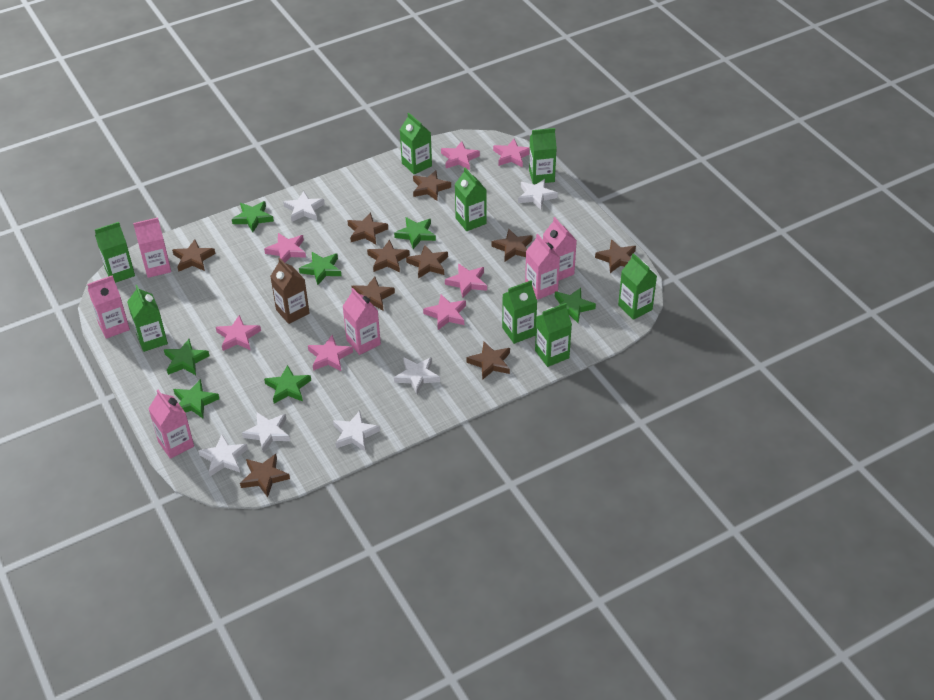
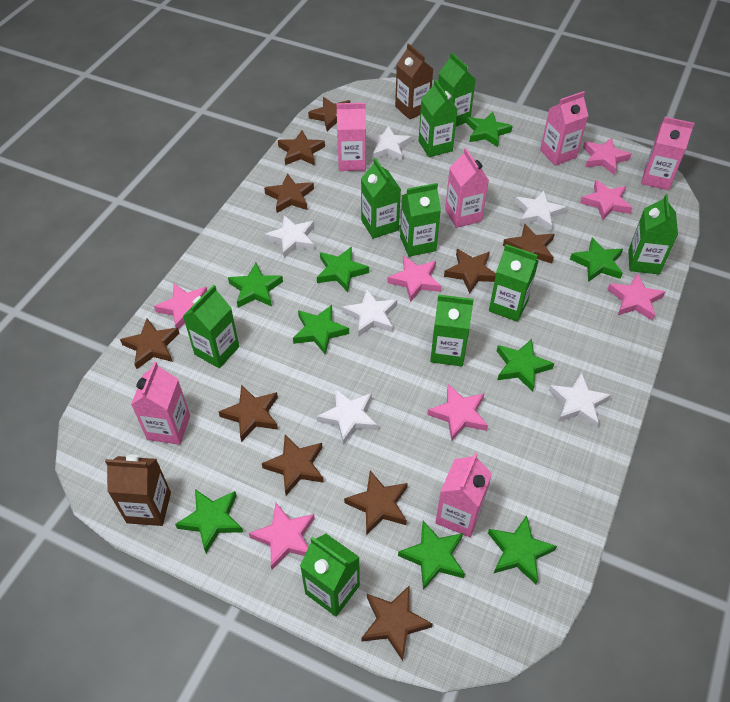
brown carton: 1 -> 2
green carton: 8 -> 9
green star: 7 -> 9

